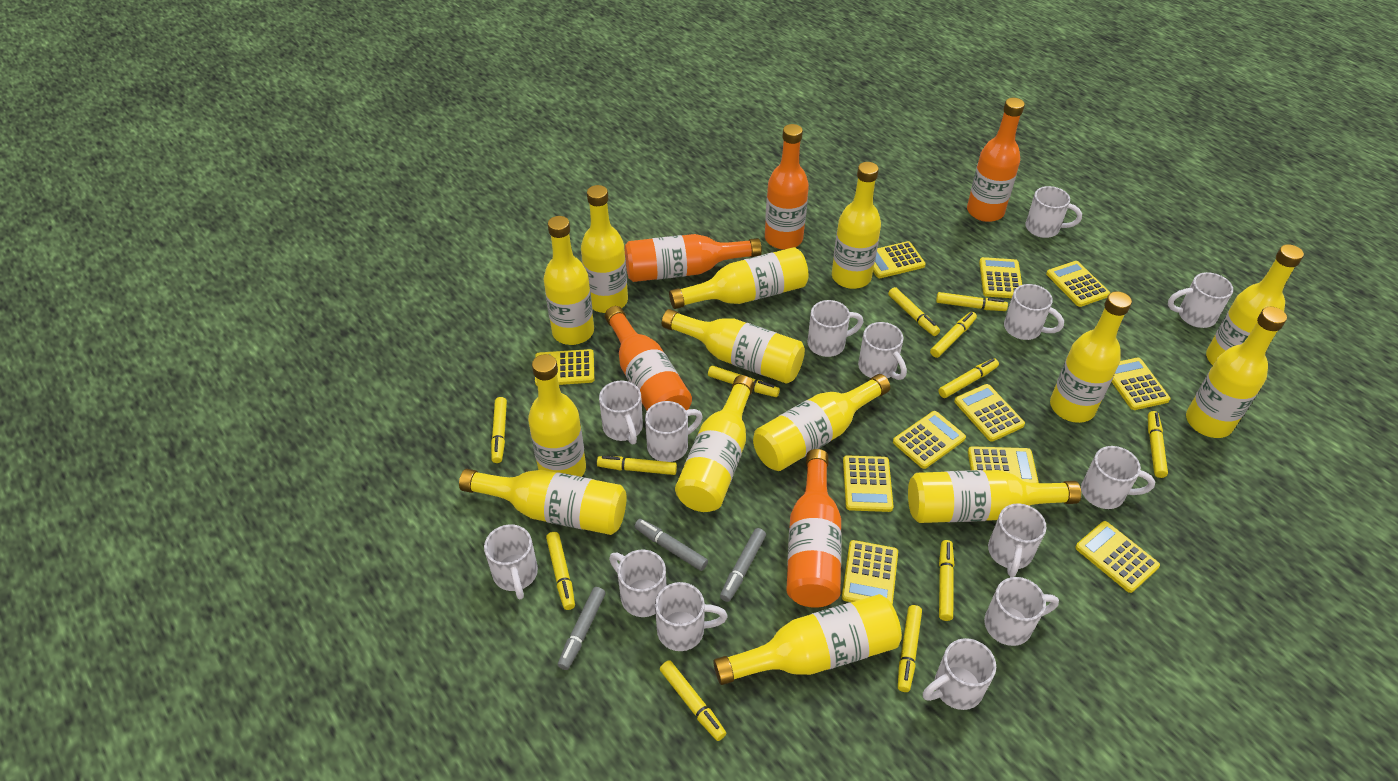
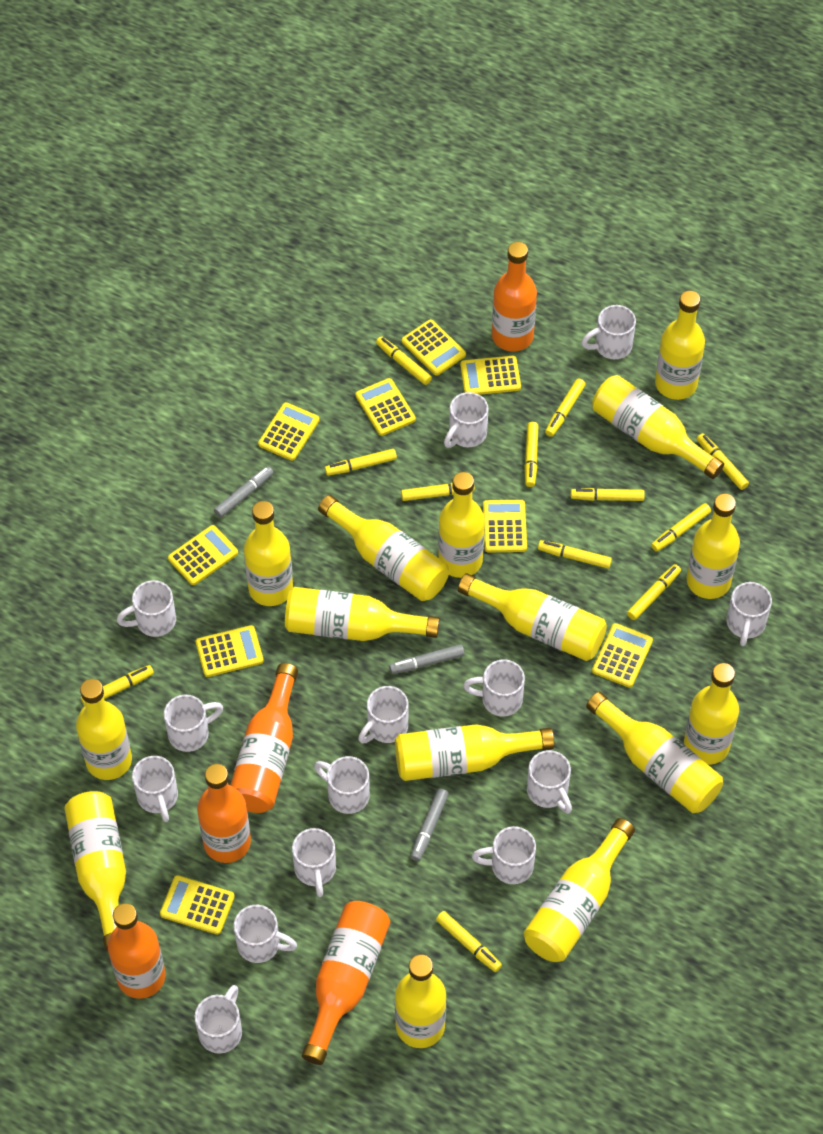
yellow bottle: 14 -> 15
yellow calculator: 11 -> 9

